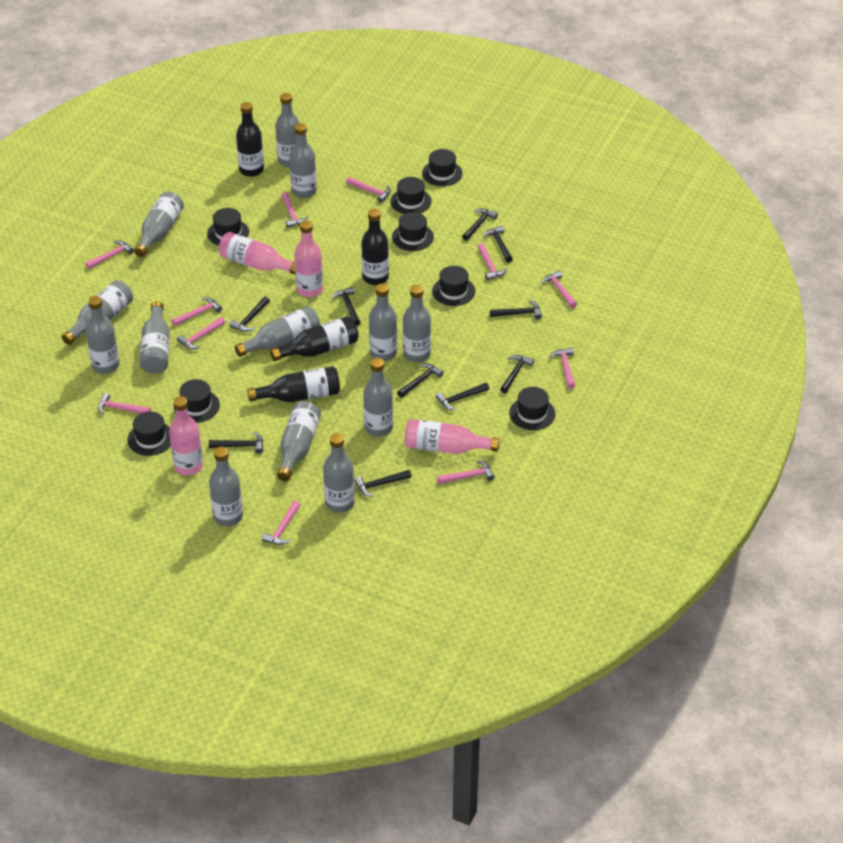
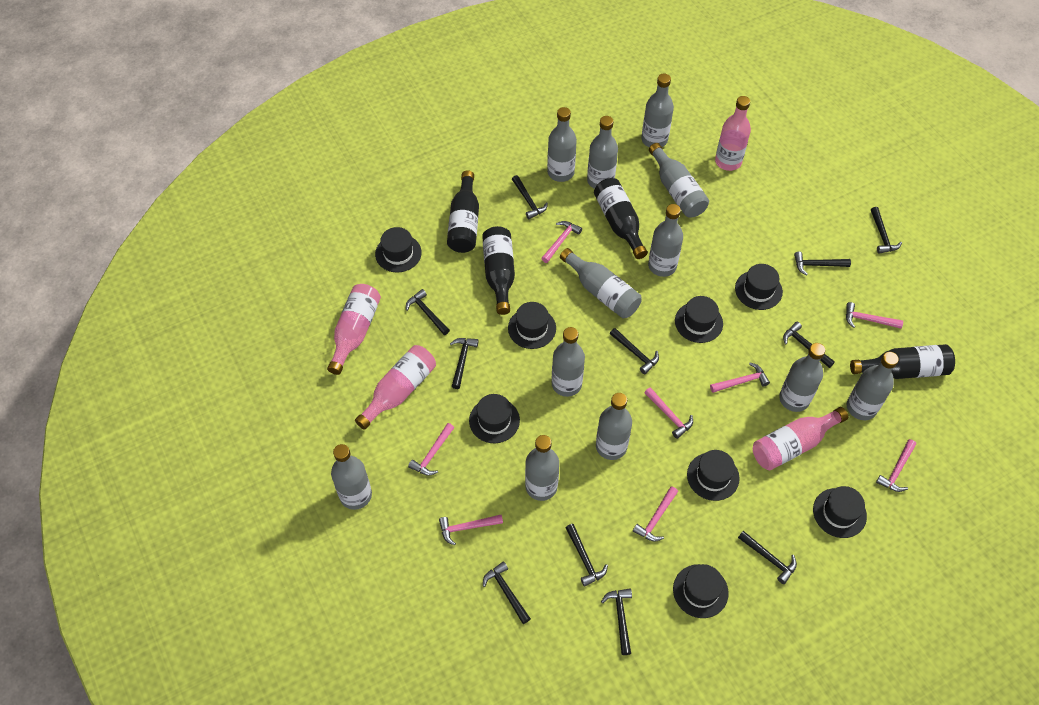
black hammer: 10 -> 11
grey bottle: 13 -> 12
pink hammer: 11 -> 8

